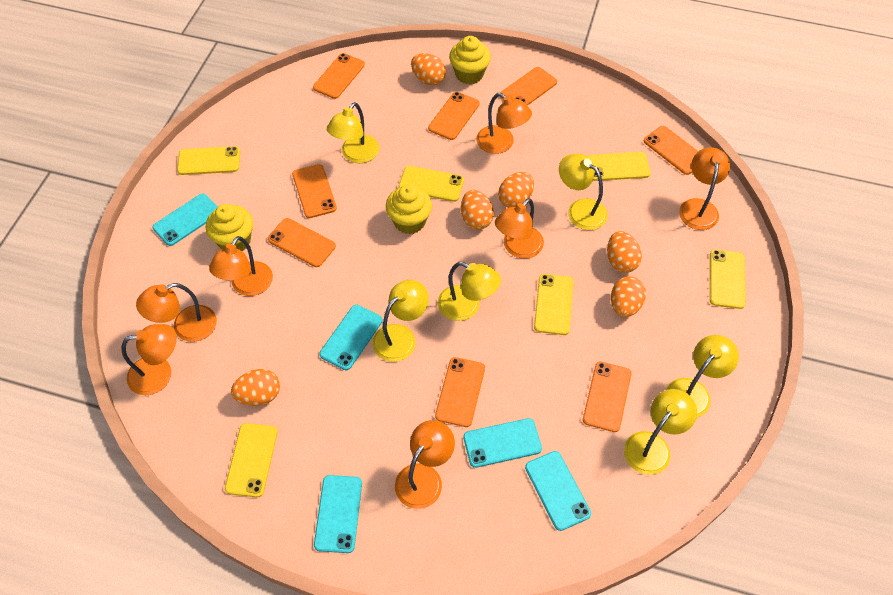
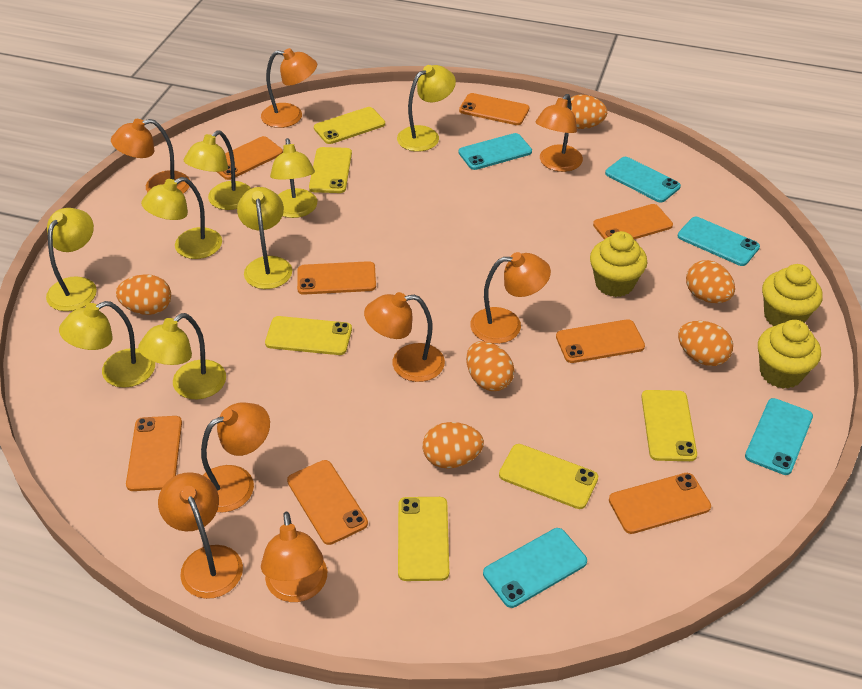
orange lamp: 7 -> 8
yellow lamp: 6 -> 8

